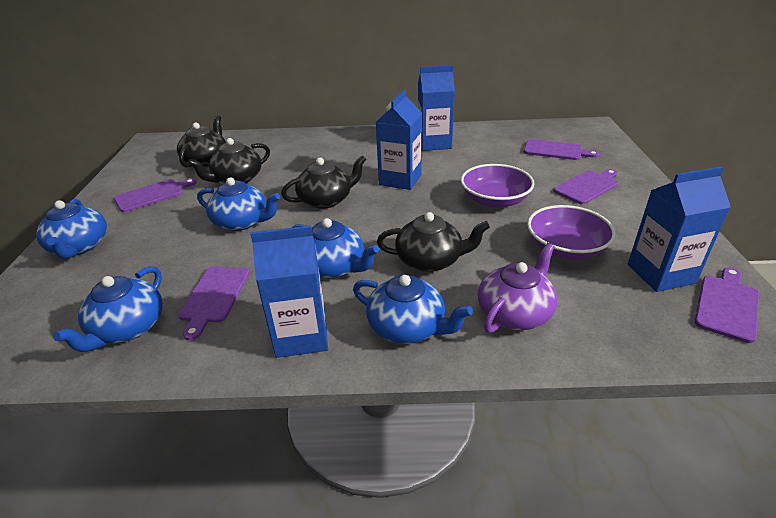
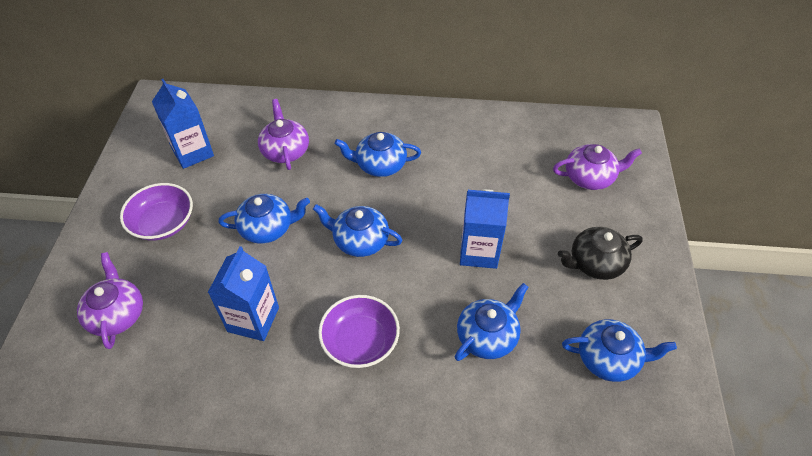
black teapot: 4 -> 1
blue carton: 4 -> 3
purple cutting board: 5 -> 0
purple teapot: 1 -> 3

